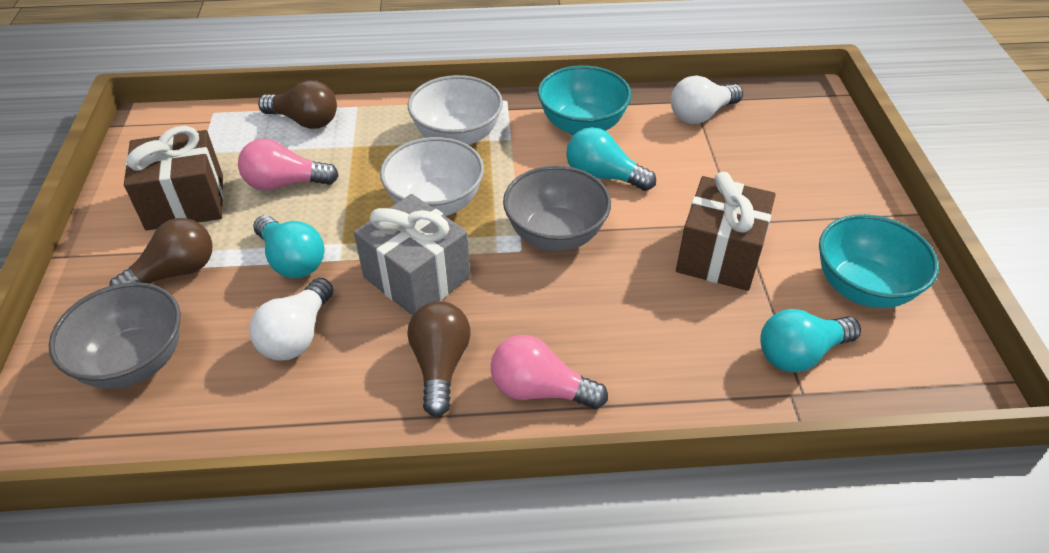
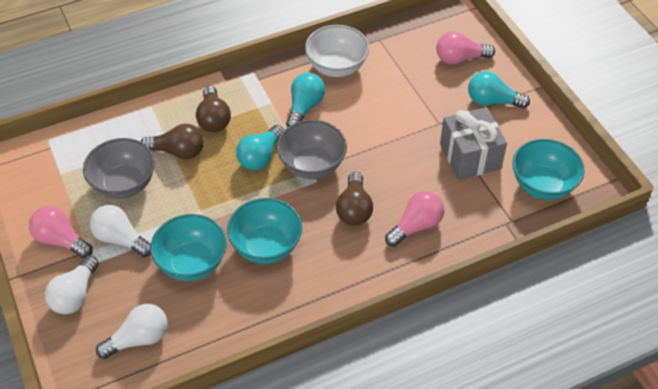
brown gift: 2 -> 0
pink light bulb: 2 -> 3
turquoise bowl: 2 -> 3
white bowl: 2 -> 1
white light bulb: 2 -> 3

